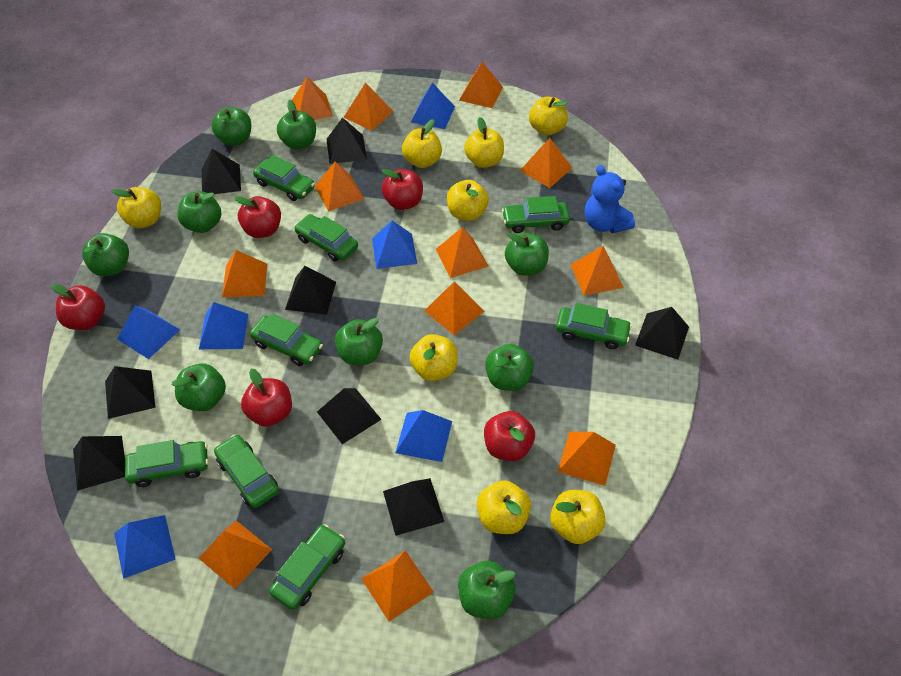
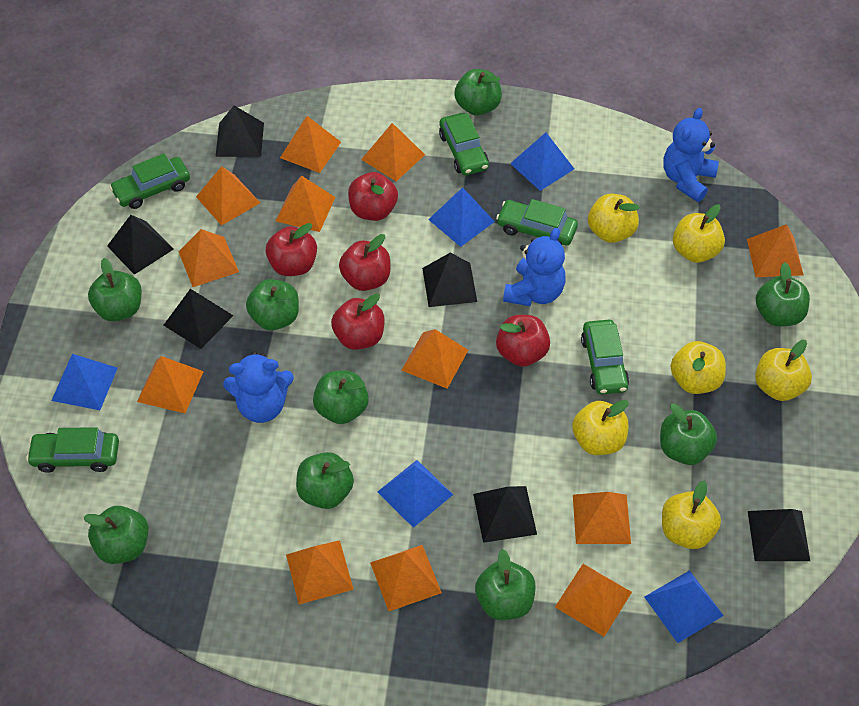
black pyramid: 8 -> 6
blue pyramid: 6 -> 5
blue teddy bear: 1 -> 3
green car: 8 -> 5
yellow apple: 8 -> 6

